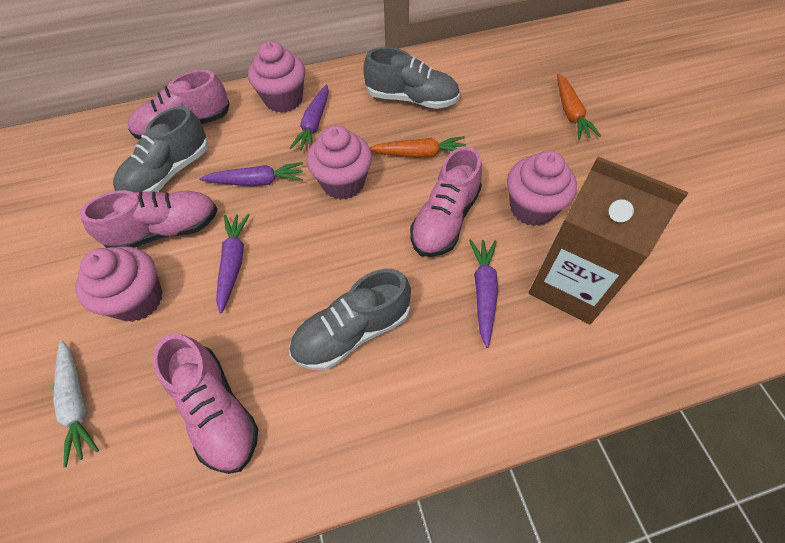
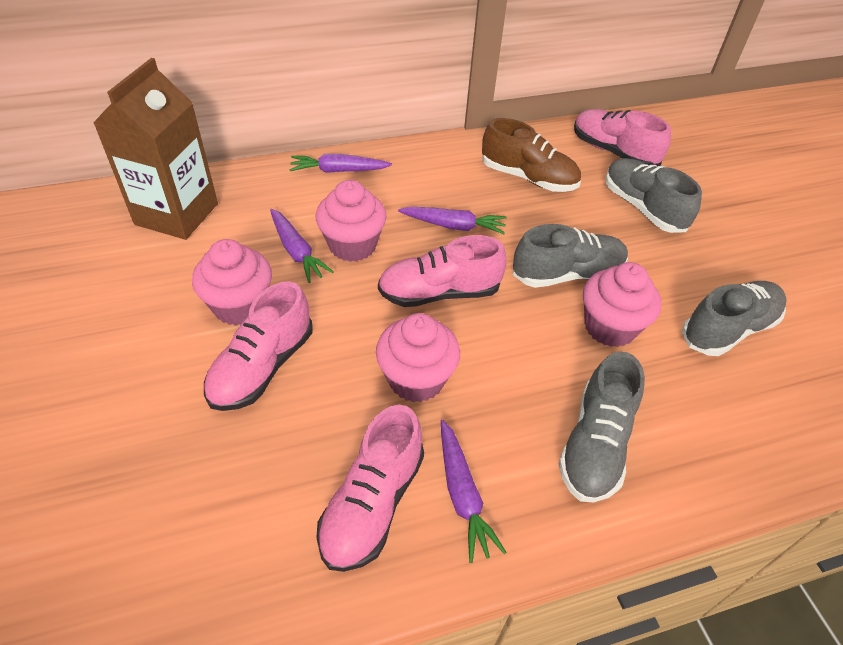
brown shoe: 0 -> 1
grey shoe: 3 -> 4
orange carrot: 2 -> 0
white carrot: 1 -> 0

